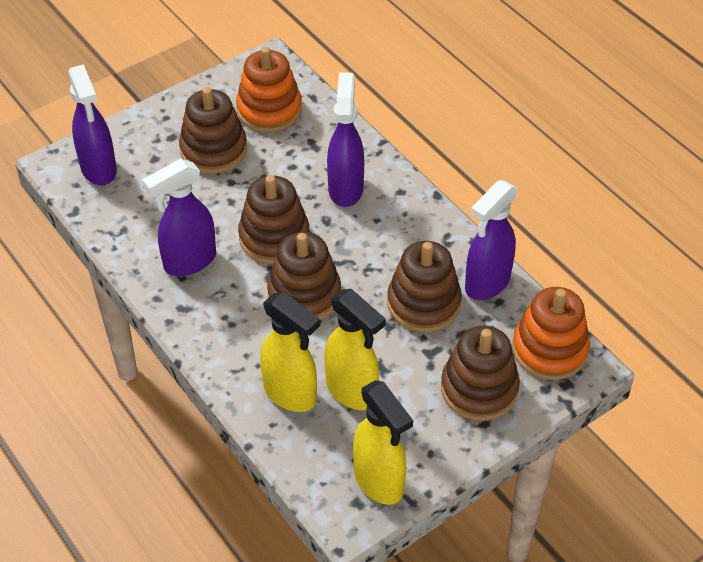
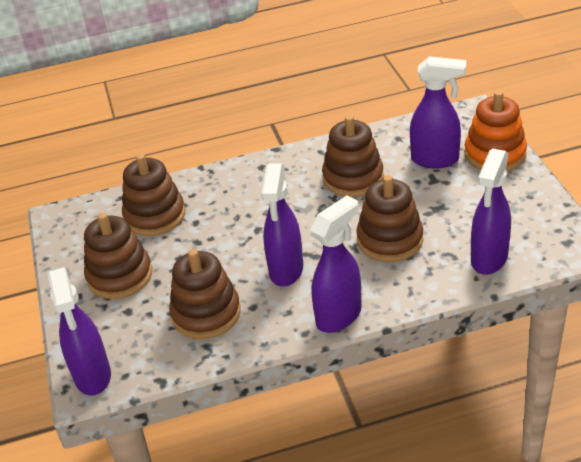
orange stacking toy: 2 -> 1
purple spray bottle: 4 -> 5
yellow spray bottle: 3 -> 0

